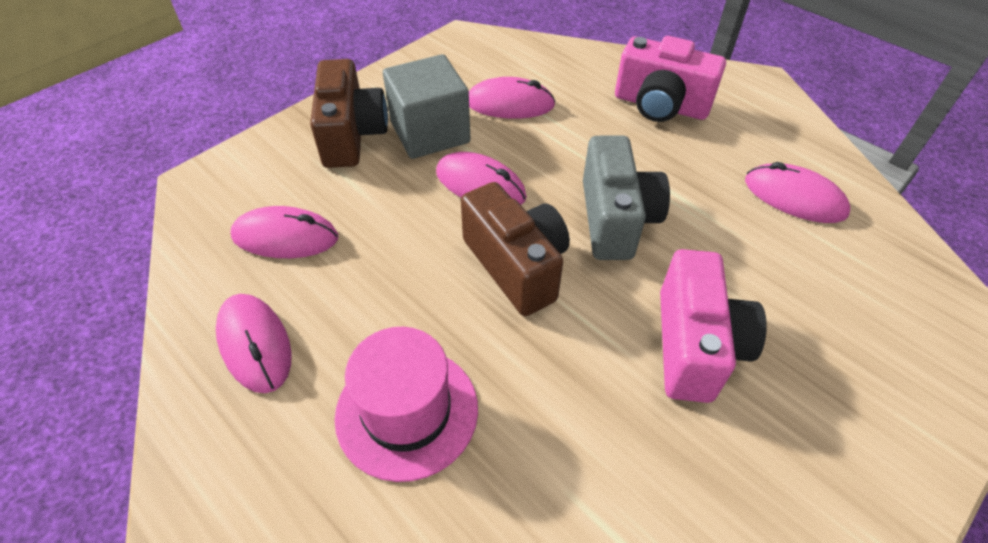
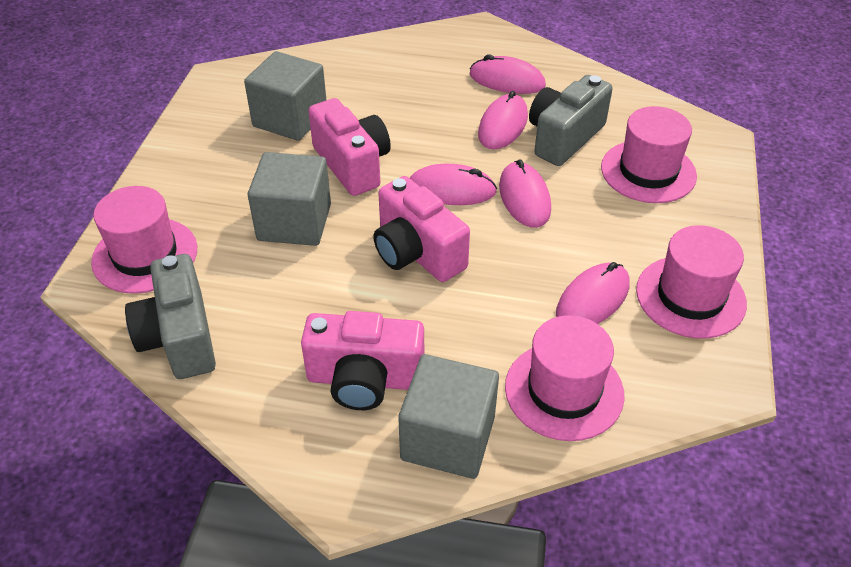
brown camera: 2 -> 0
grey camera: 1 -> 2
grey cube: 1 -> 3
pink camera: 2 -> 3
pink hat: 1 -> 4

